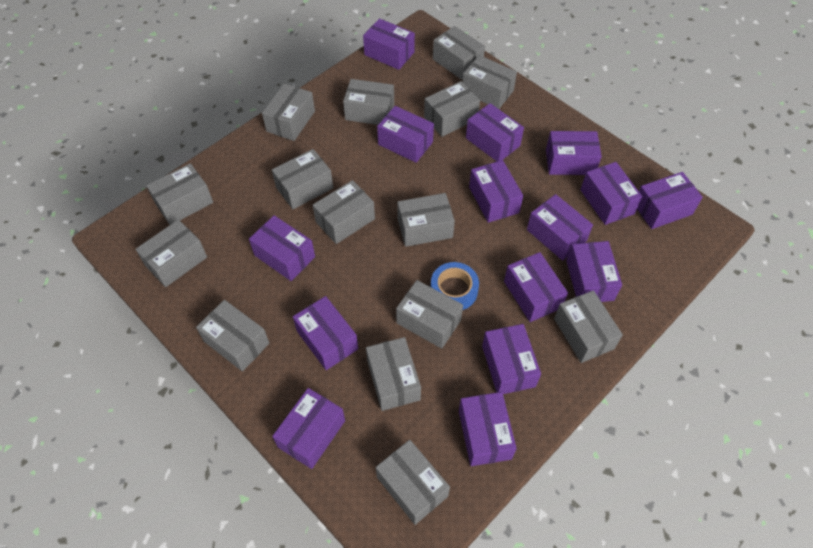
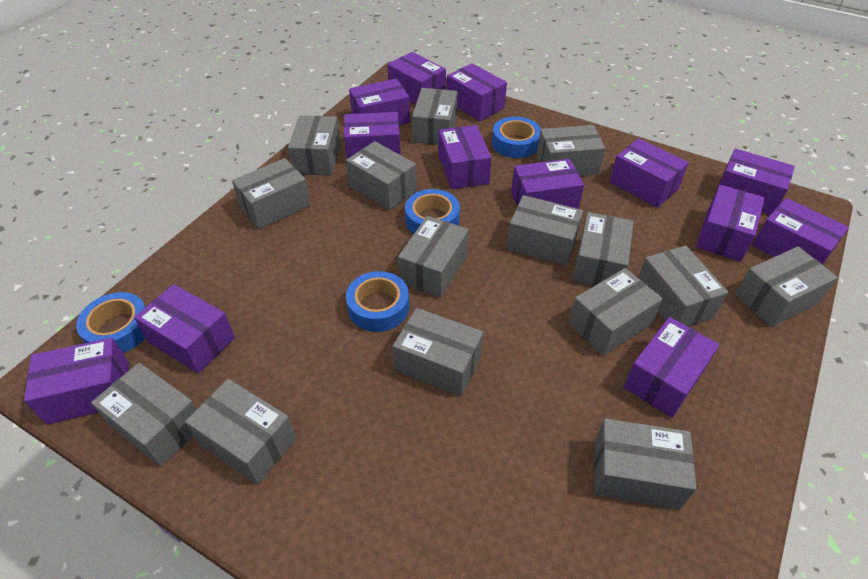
blue tape: 1 -> 4
purple box: 15 -> 13

